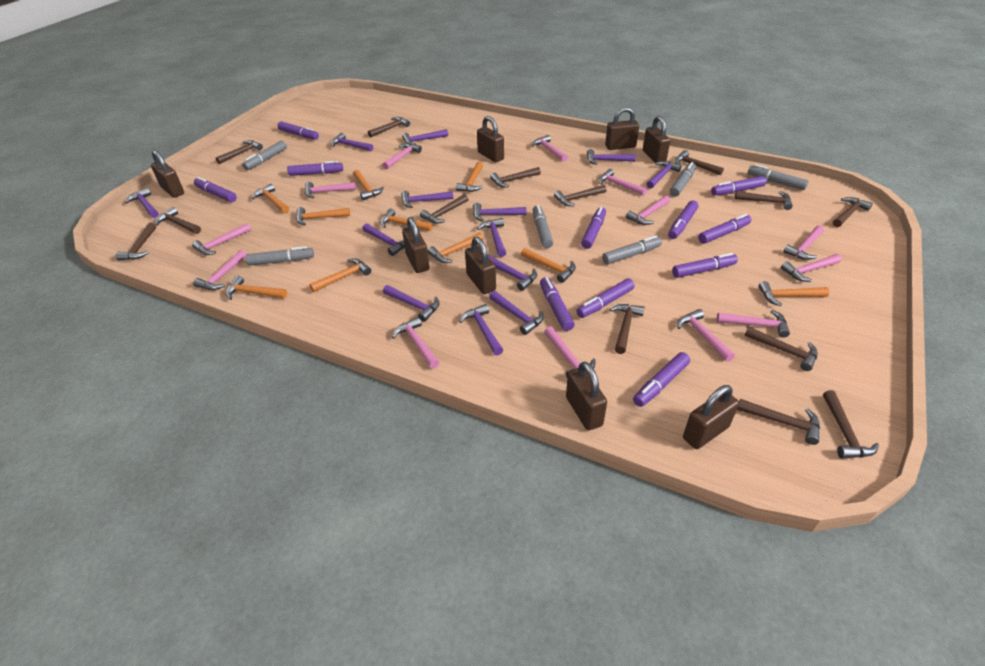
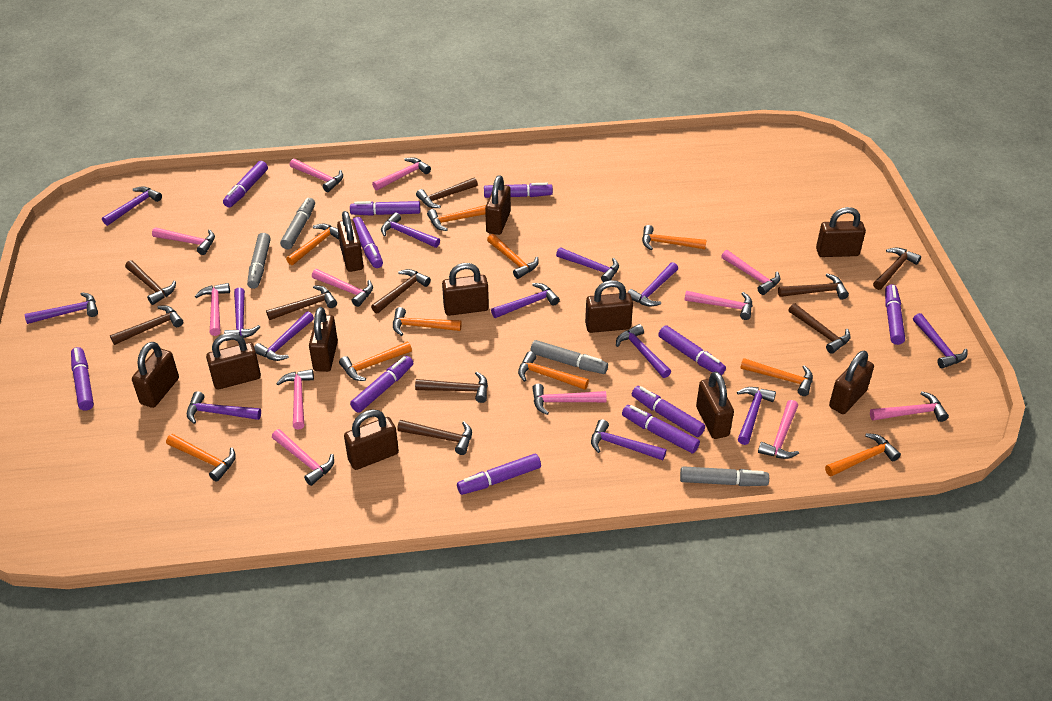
brown hammer: 14 -> 10
brown padlock: 8 -> 11
grey marker: 6 -> 4
pink hammer: 13 -> 12

